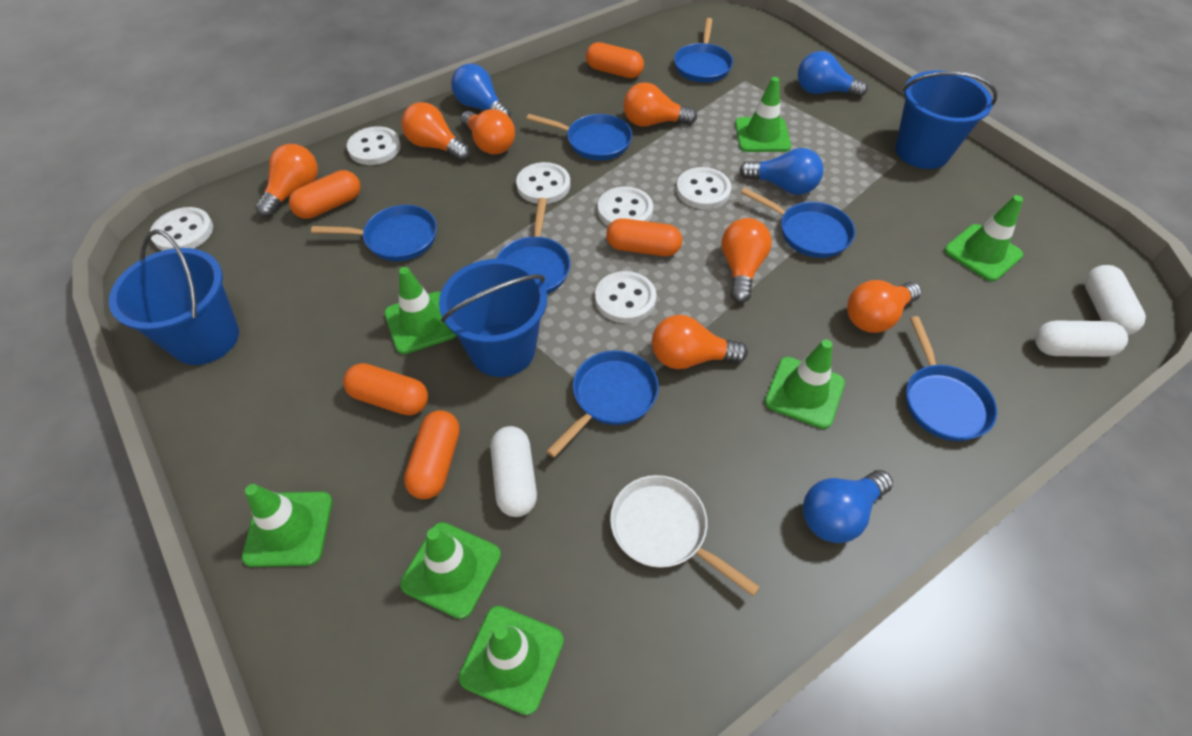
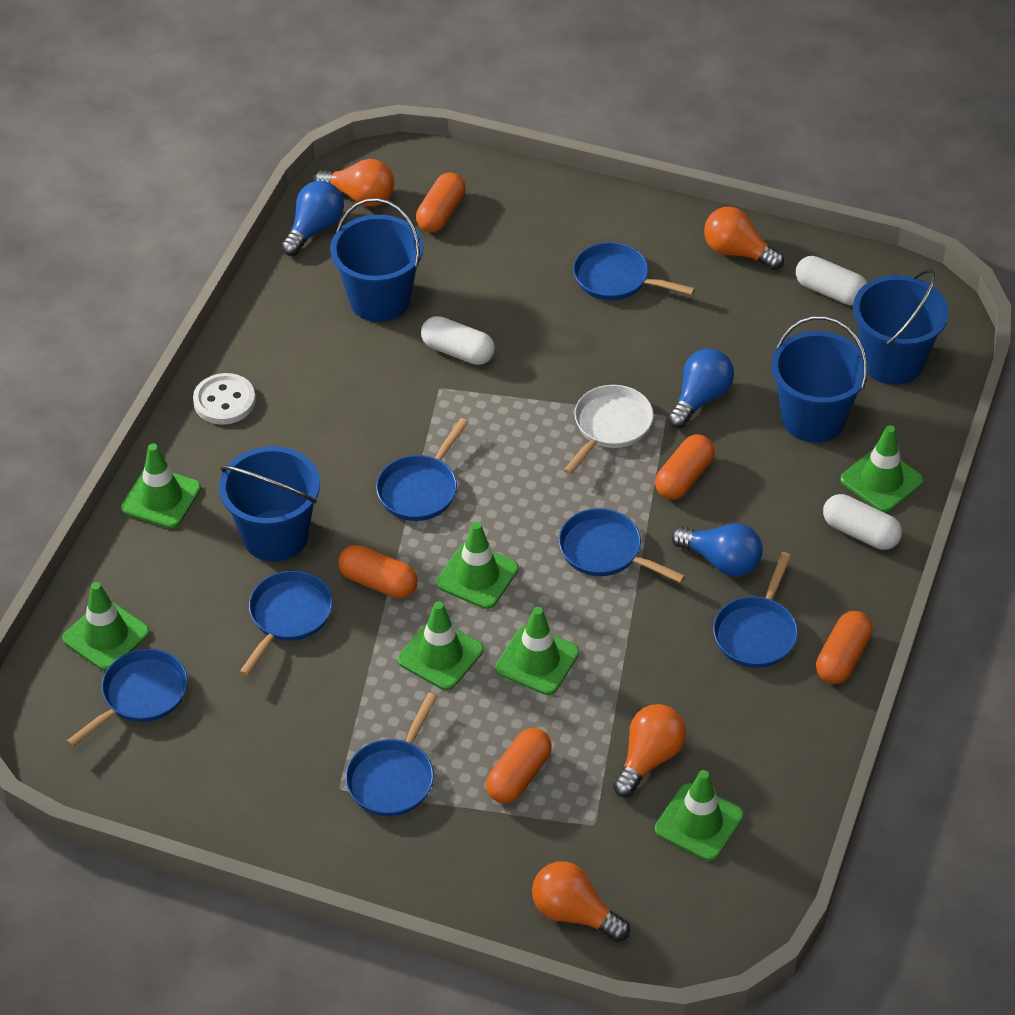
blue bucket: 3 -> 4
blue light bulb: 4 -> 3
orange light bulb: 7 -> 4
white button: 6 -> 1

